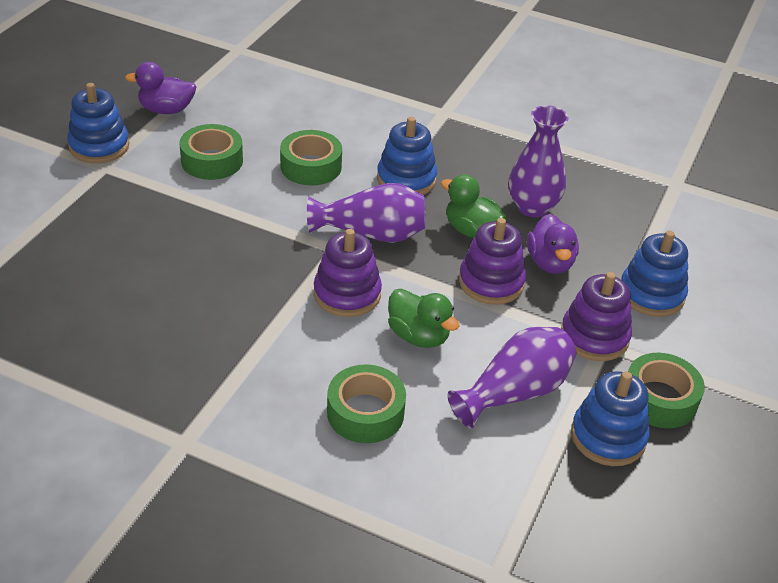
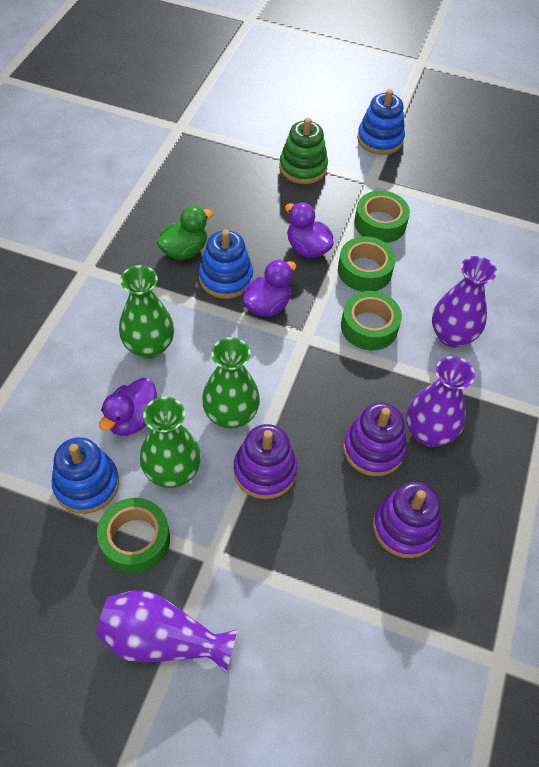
blue stacking toy: 4 -> 3
green duck: 2 -> 1
green stacking toy: 0 -> 1
green vase: 0 -> 3
purple duck: 2 -> 3

